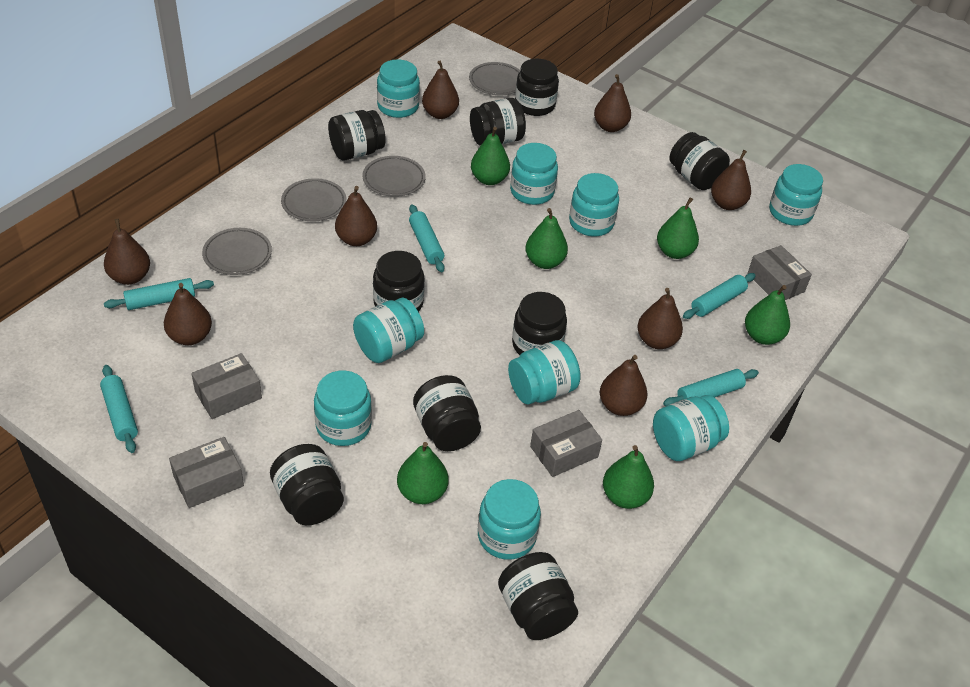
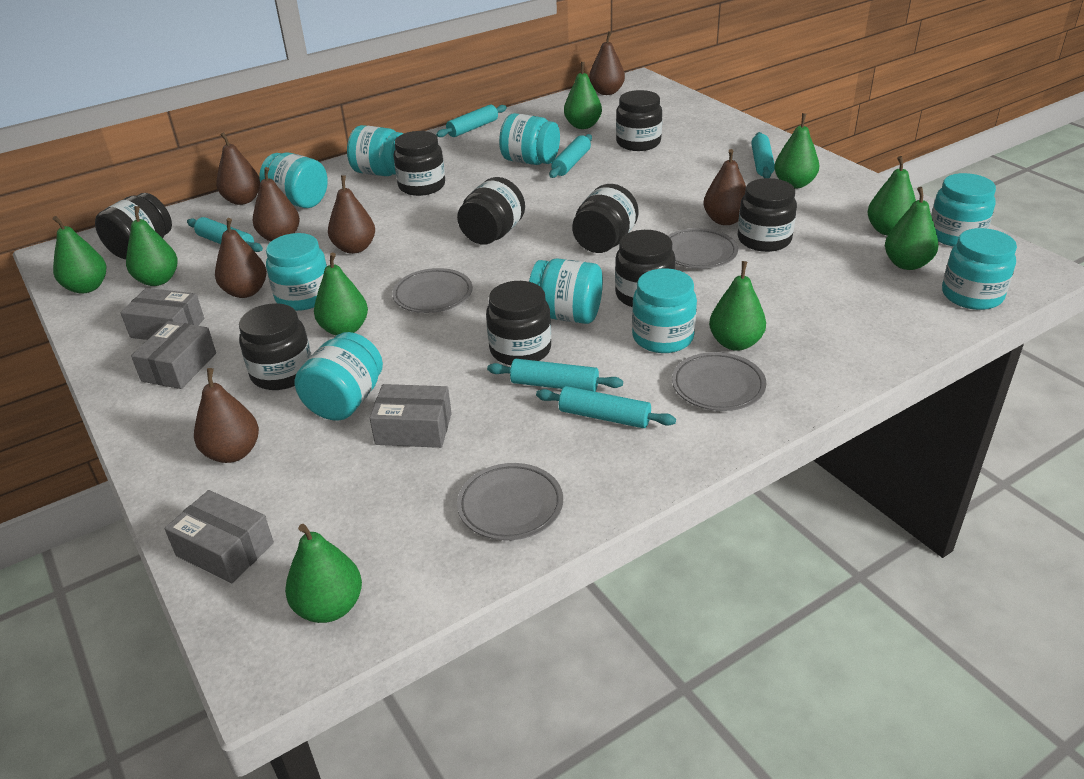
brown pear: 8 -> 7
green pear: 6 -> 9
turquoise rolling pin: 5 -> 6

